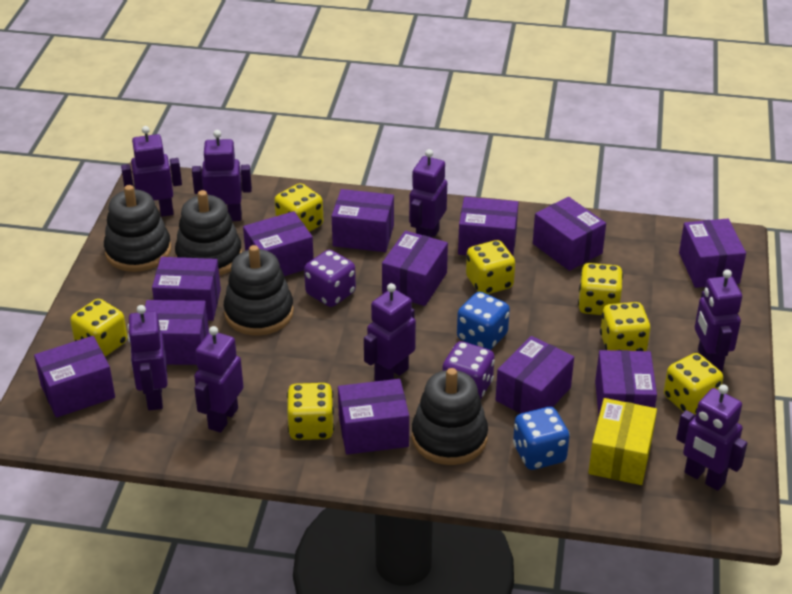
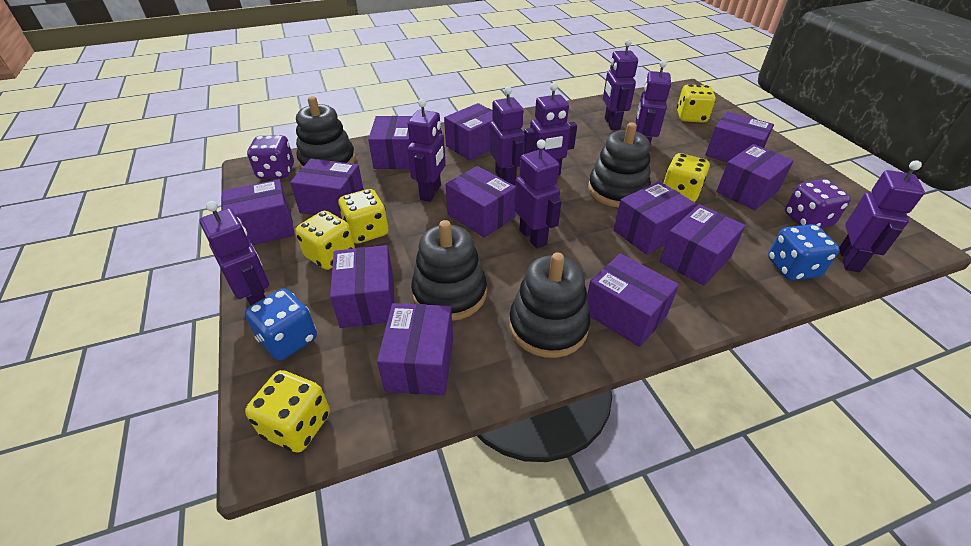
yellow box: 1 -> 0
yellow dice: 7 -> 5

